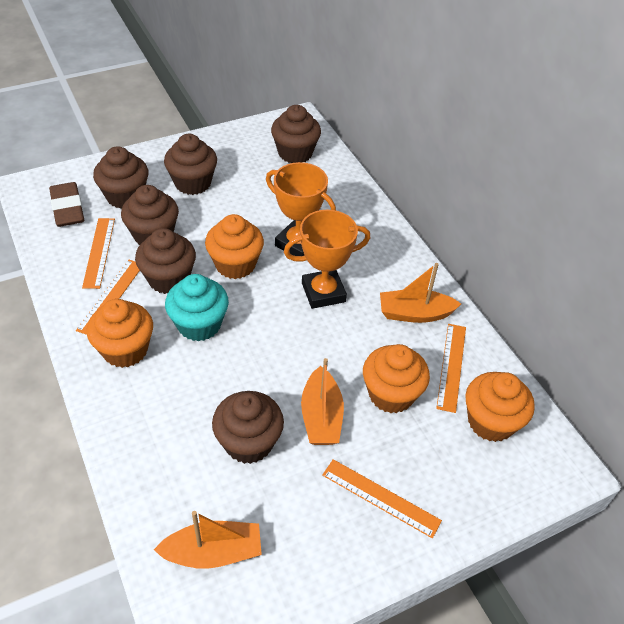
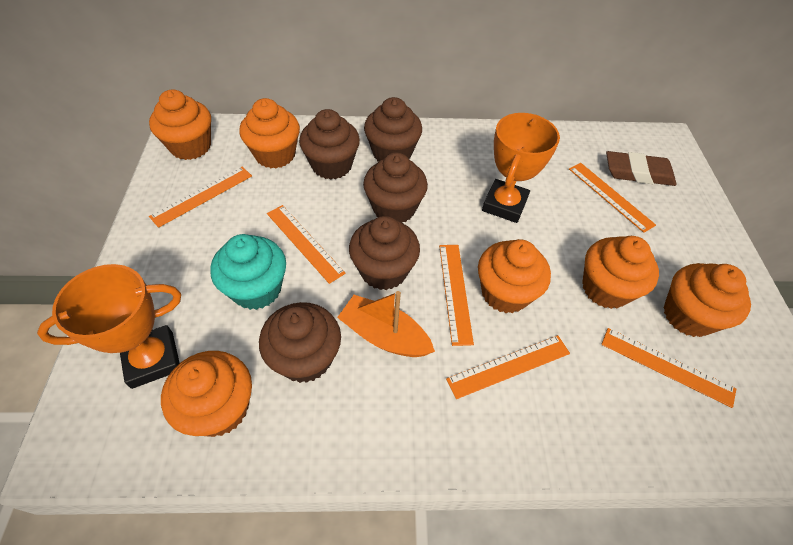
brown cupcake: 6 -> 5
orange boat: 3 -> 1
orange cupcake: 4 -> 6
orange ruler: 4 -> 6

